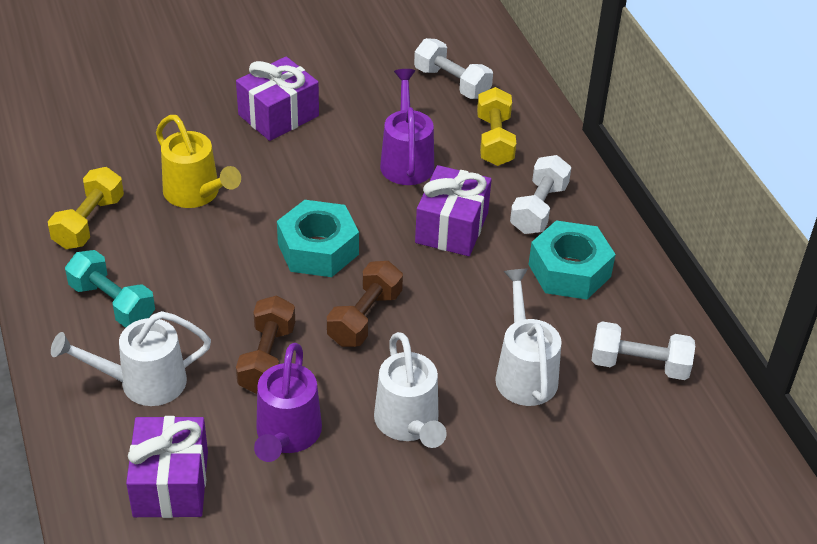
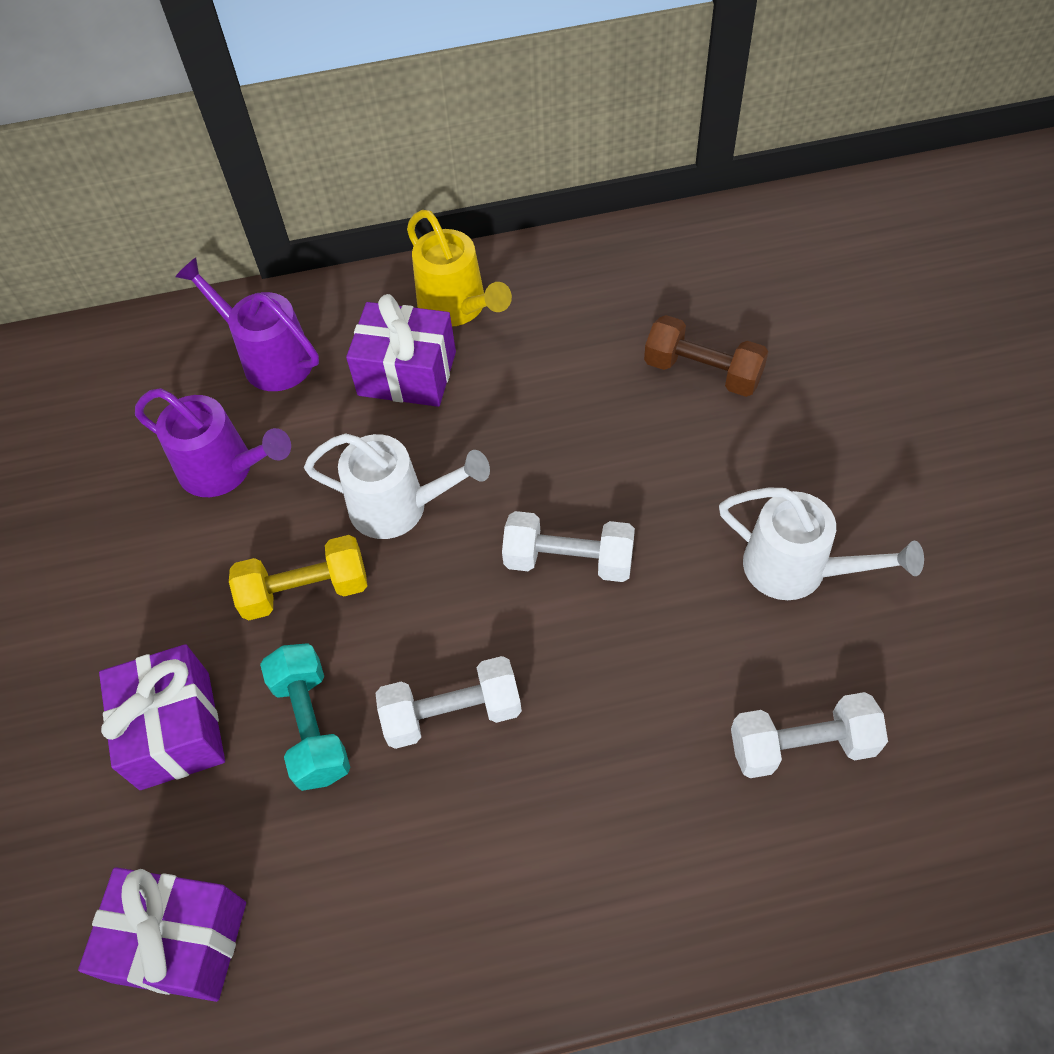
brown dumbbell: 2 -> 1
turquoise nut: 2 -> 0
white watering can: 3 -> 2
yellow dumbbell: 2 -> 1

